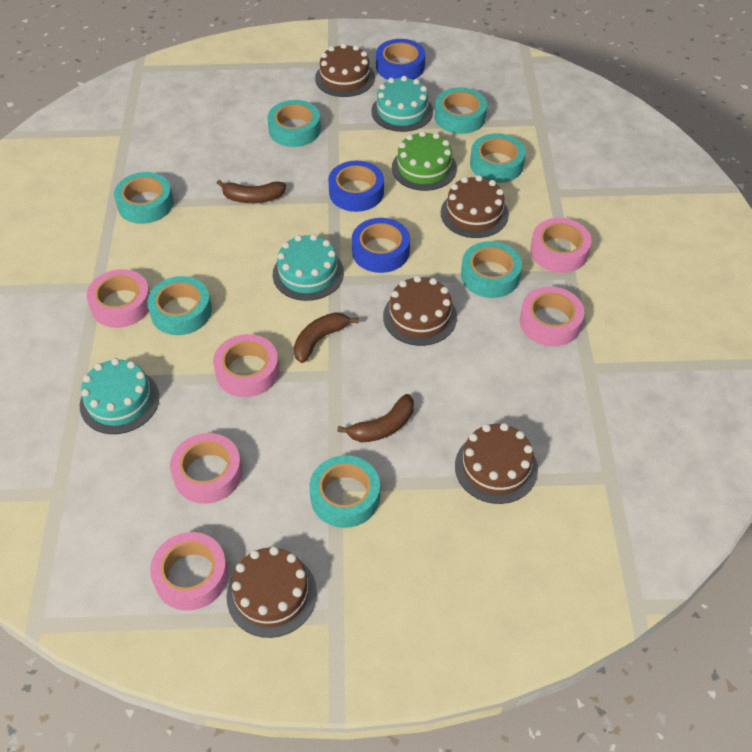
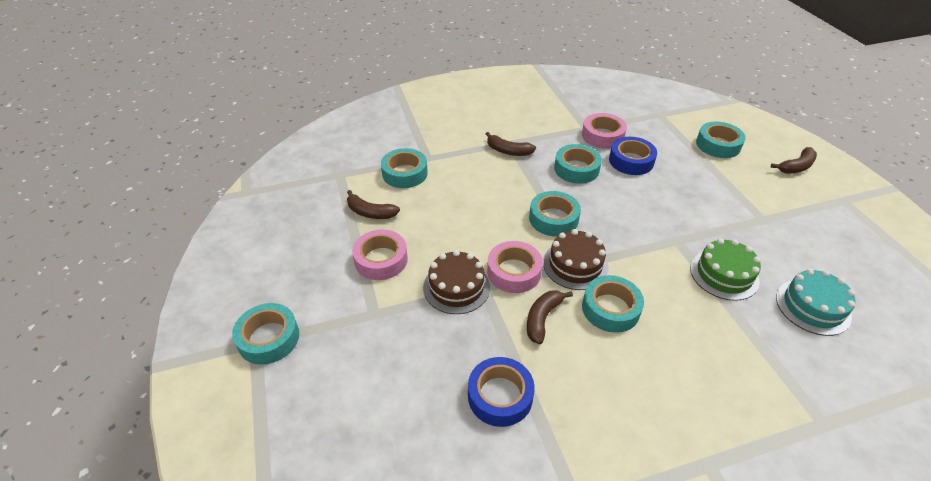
blue tape: 3 -> 2
brown banana: 3 -> 4
brown cake: 5 -> 2
pink tape: 6 -> 3
turquoise cake: 3 -> 1
turquoise tape: 7 -> 6

